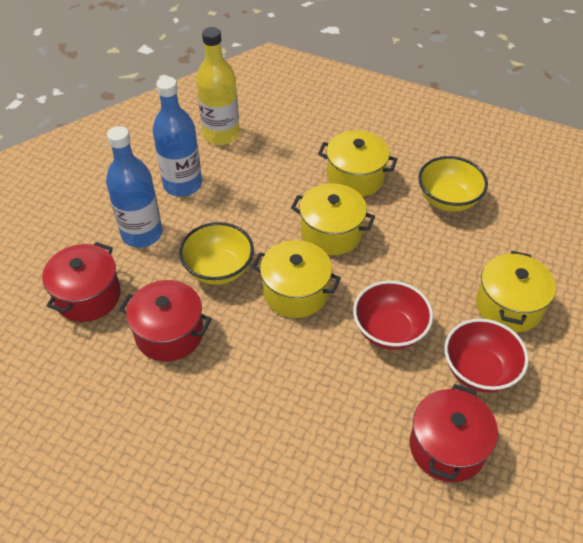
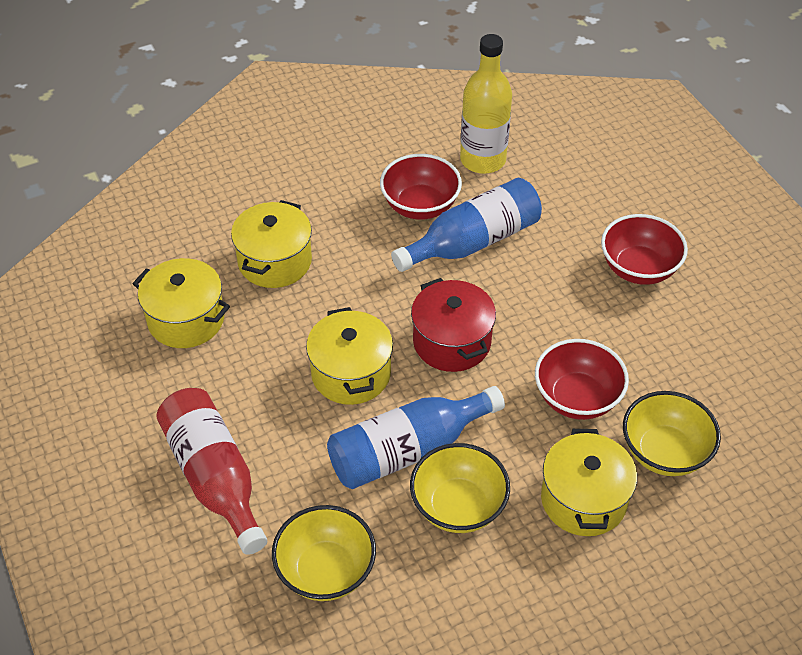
red bottle: 0 -> 1
red bowl: 2 -> 3
red pot: 3 -> 1
yellow bowl: 2 -> 3

